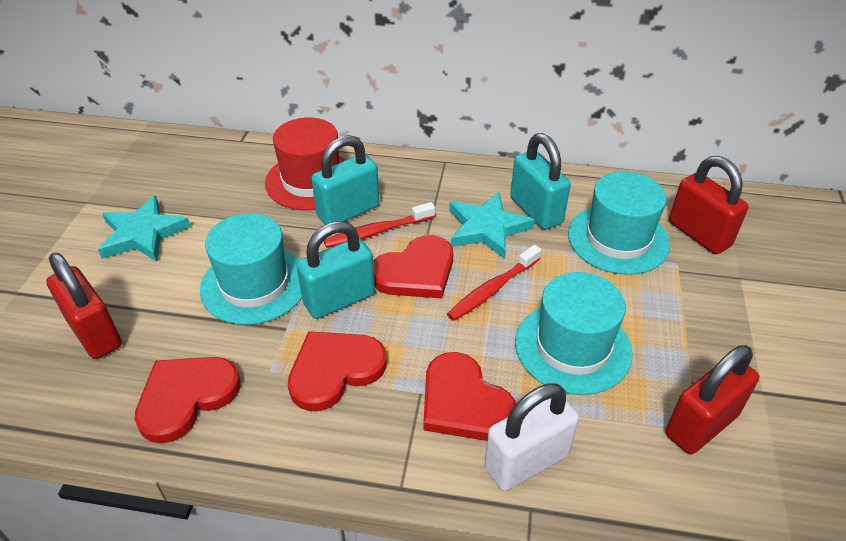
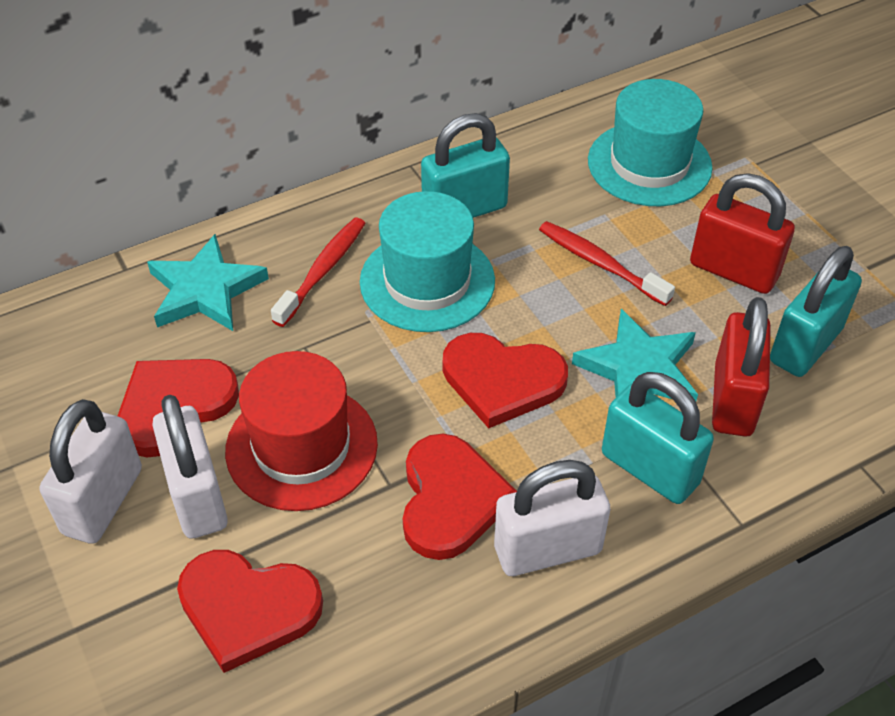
red padlock: 3 -> 2
turquoise hat: 3 -> 2
white padlock: 1 -> 3

